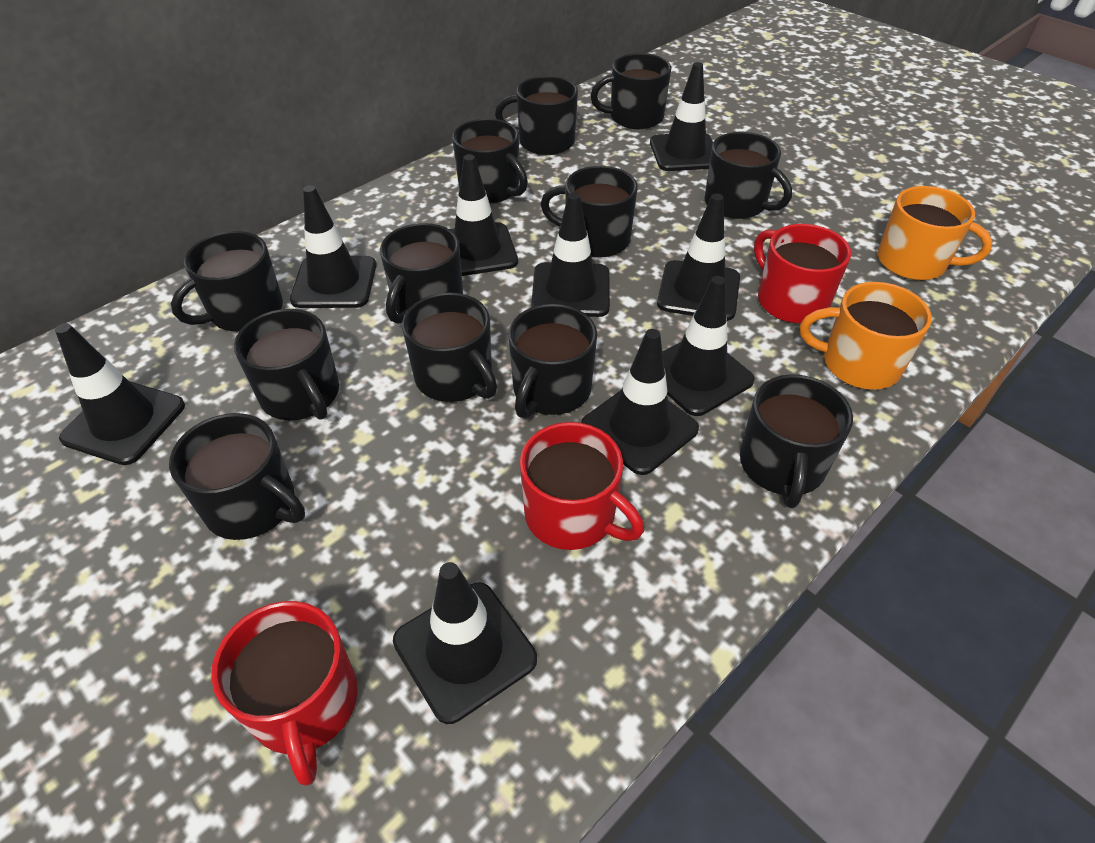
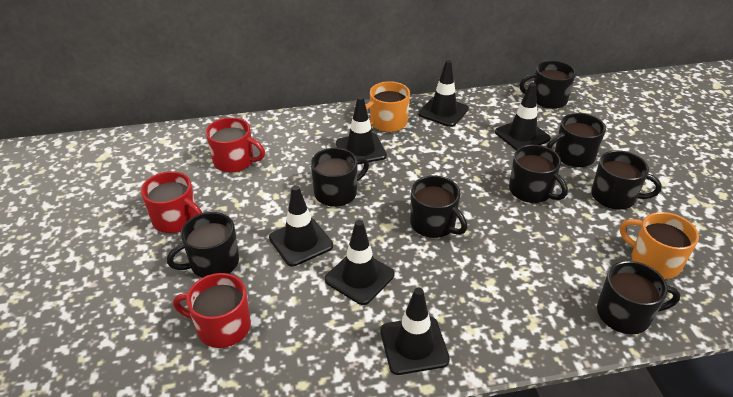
black mug: 12 -> 8
black traffic cone: 9 -> 6

